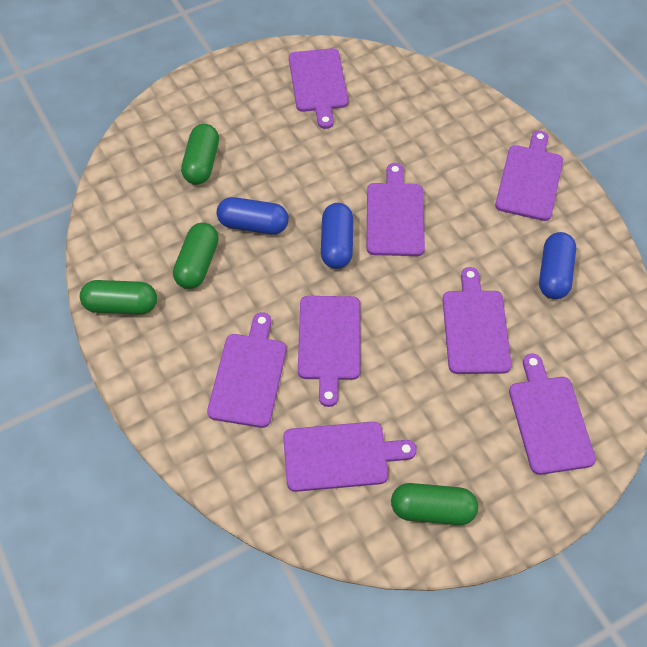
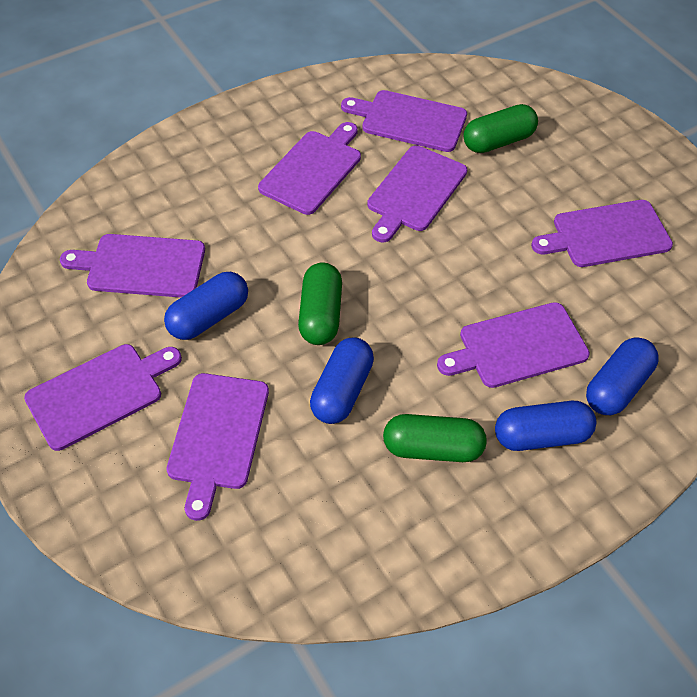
blue capsule: 3 -> 4
green capsule: 4 -> 3

